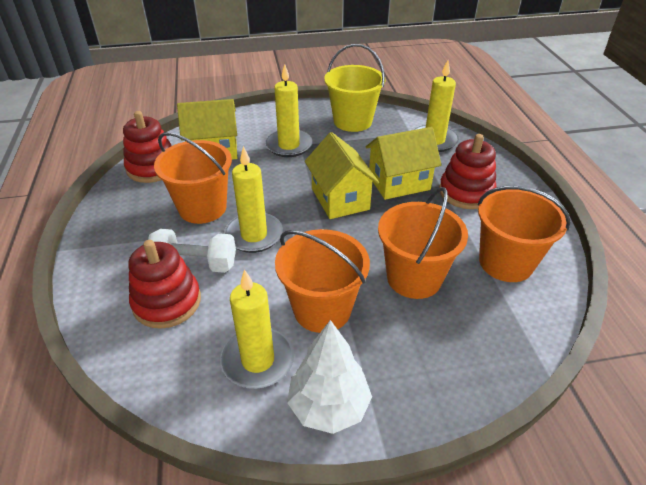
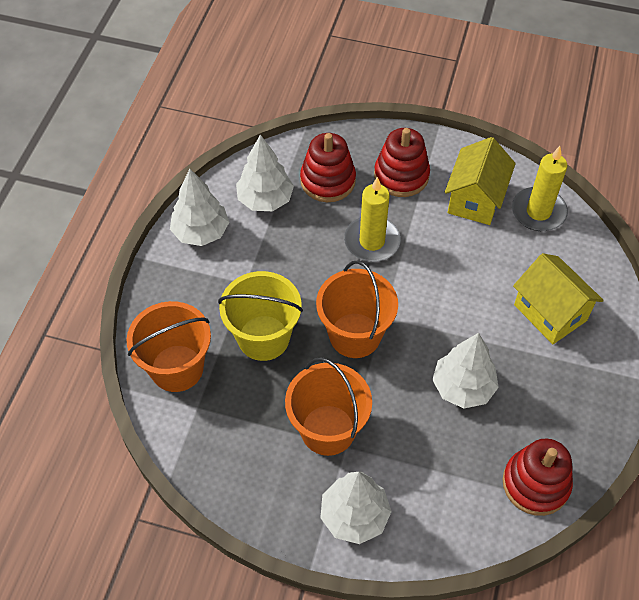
orange bucket: 4 -> 3
white dumbbell: 1 -> 0
white tree: 1 -> 4
yellow candle: 4 -> 2
yellow house: 3 -> 2

